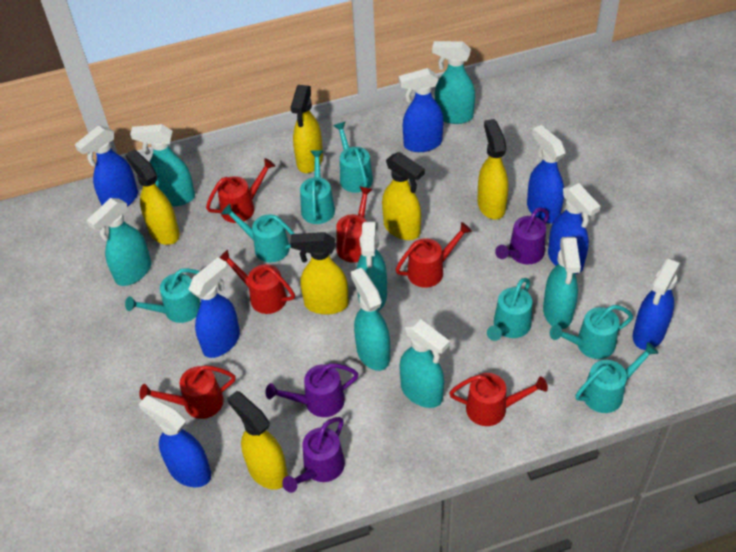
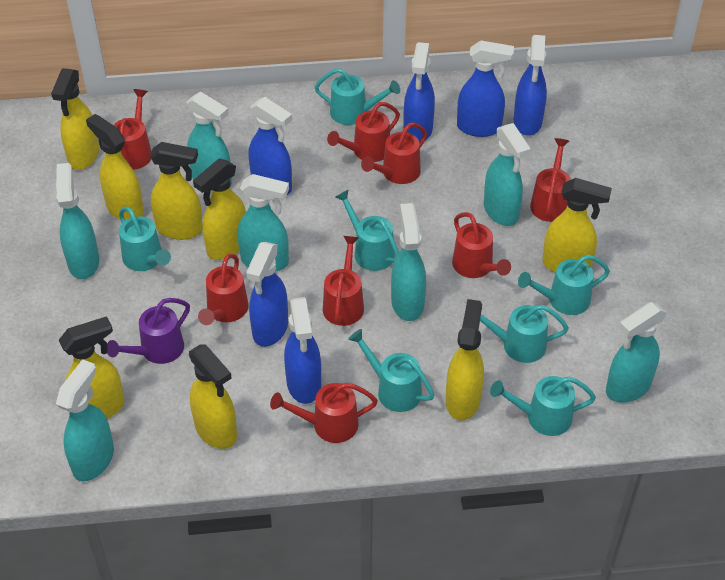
blue spray bottle: 7 -> 6
purple watering can: 3 -> 1
red watering can: 6 -> 8
yellow spray bottle: 6 -> 8

